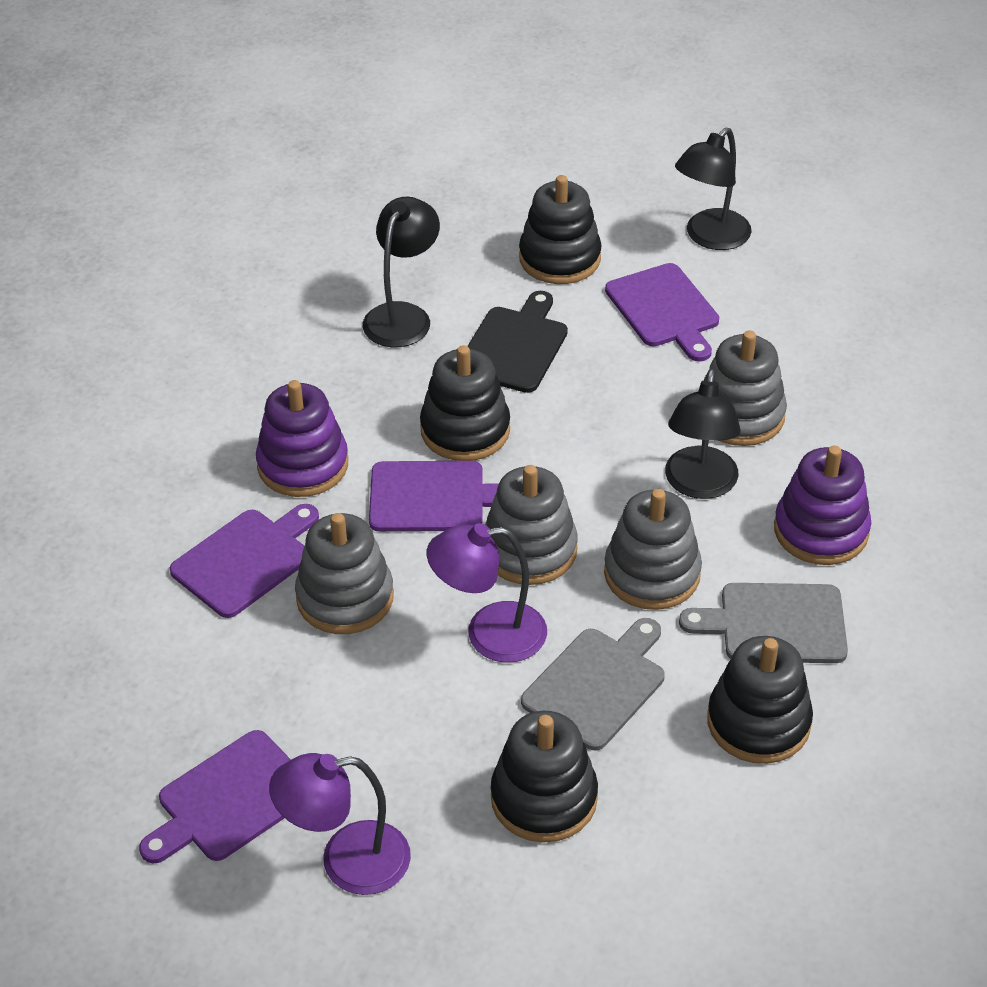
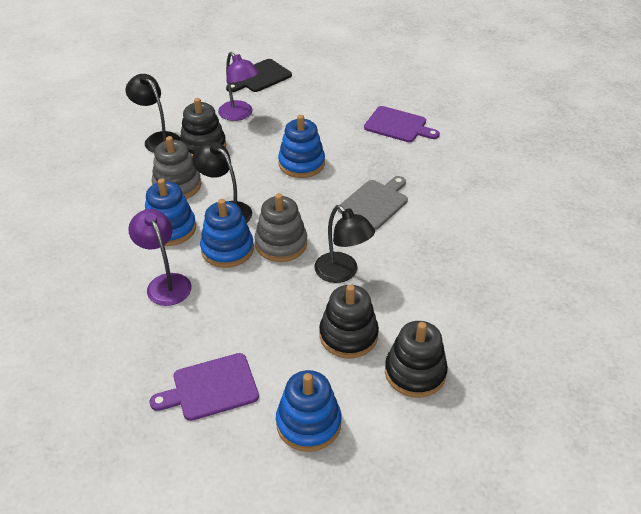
black stacking toy: 4 -> 3
blue stacking toy: 0 -> 4
grey cutting board: 2 -> 1
grey stacking toy: 4 -> 2
purple cutting board: 4 -> 2
purple stacking toy: 2 -> 0

